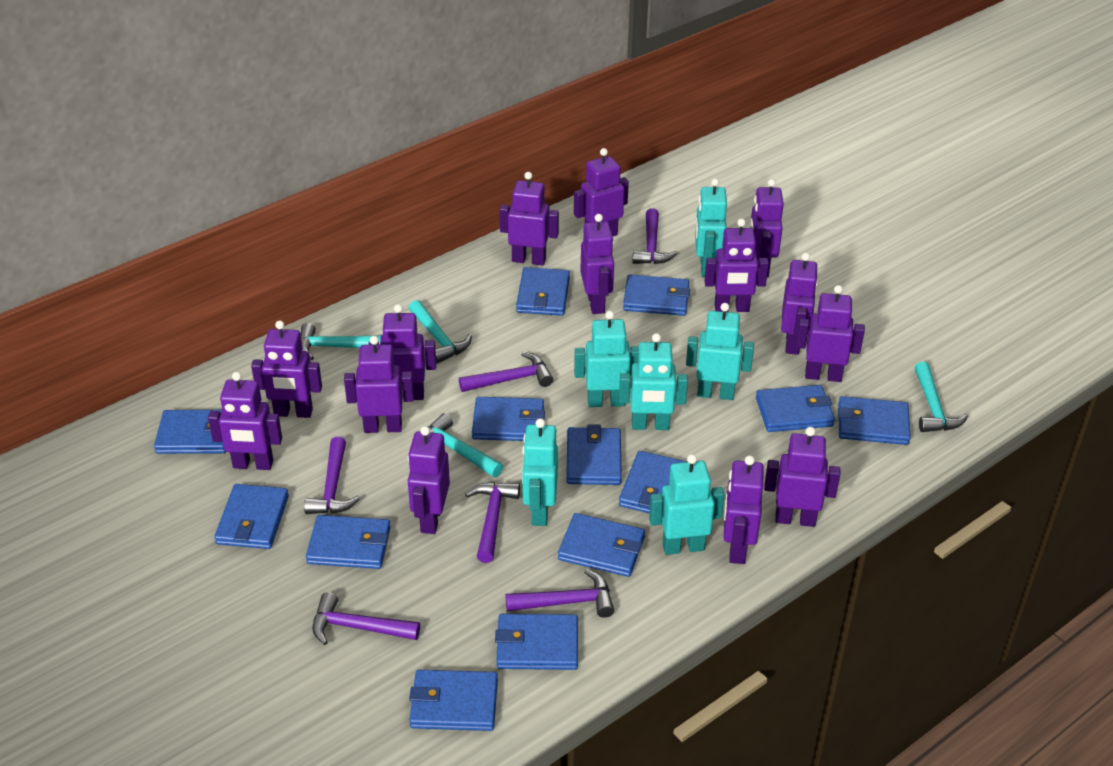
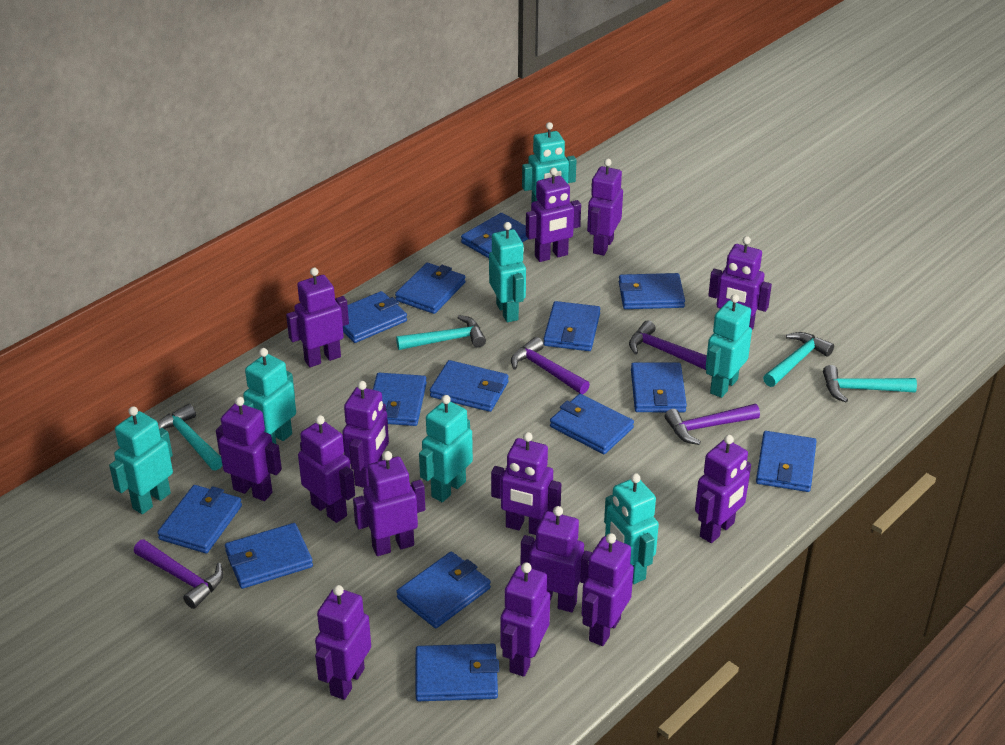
blue wallet: 13 -> 14
purple hammer: 6 -> 4
turquoise robot: 6 -> 7

